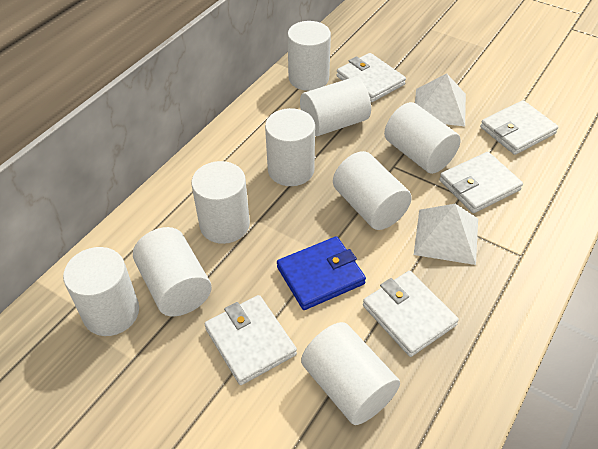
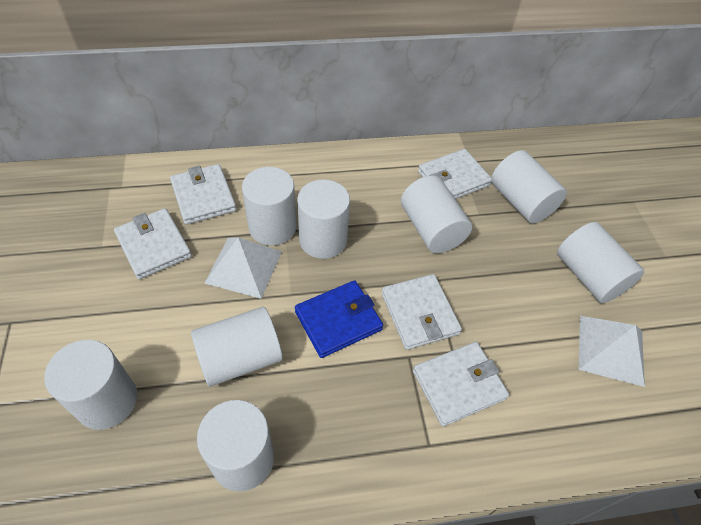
white cylinder: 9 -> 8

